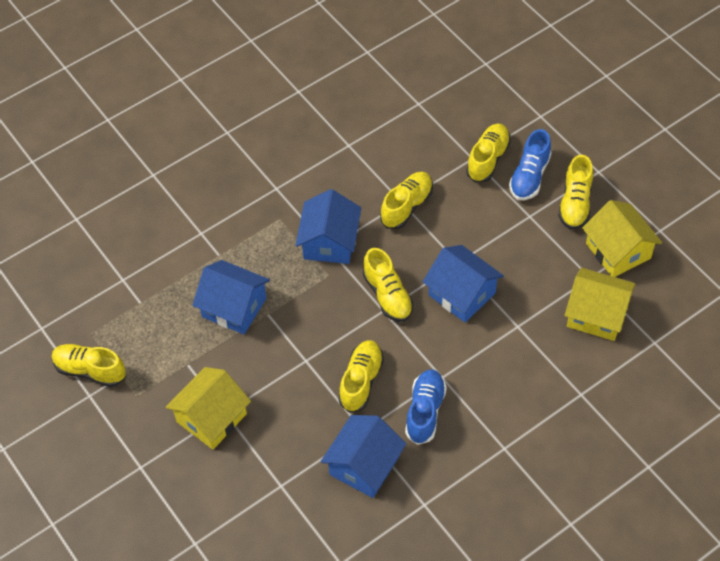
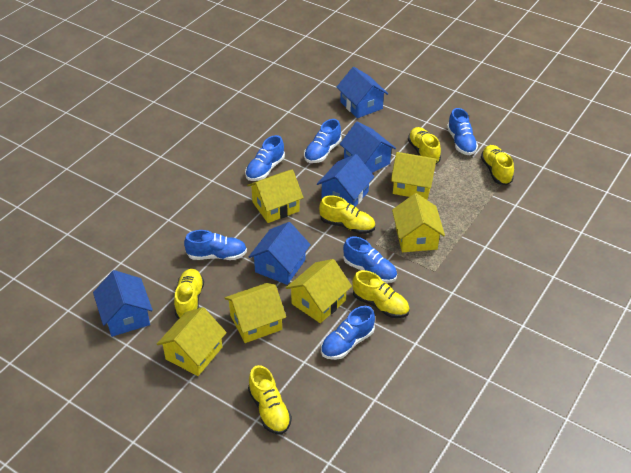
blue house: 4 -> 5
blue shoe: 2 -> 6
yellow house: 3 -> 6

